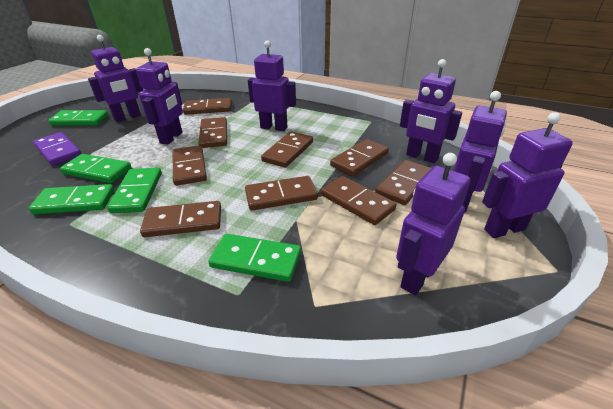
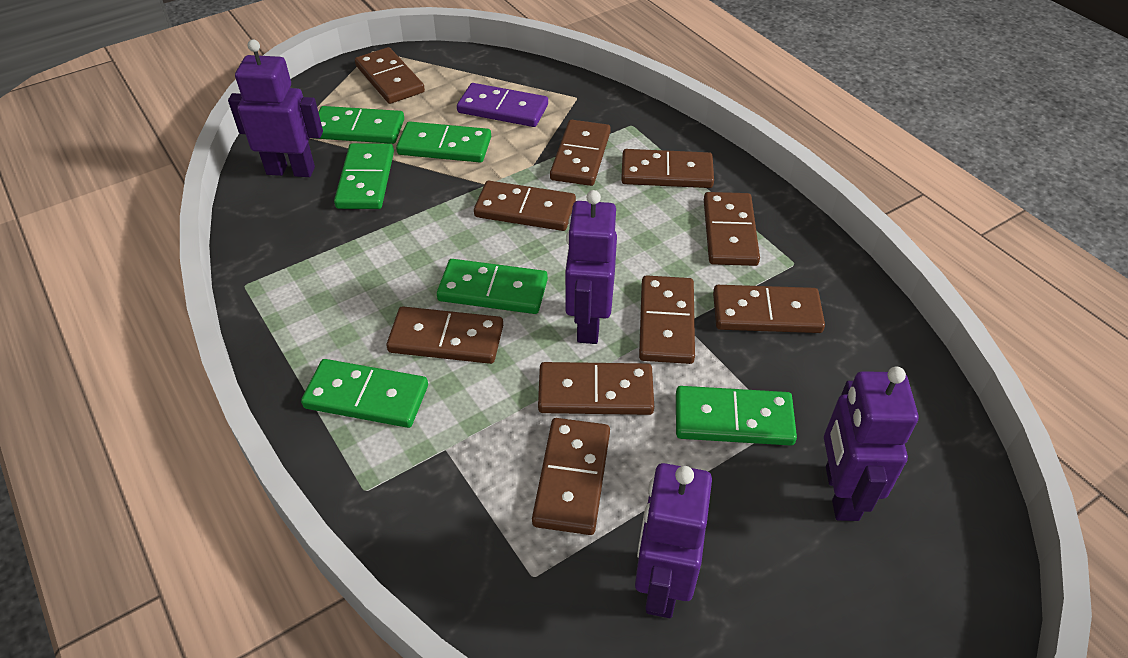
brown domino: 9 -> 10
green domino: 5 -> 6
purple robot: 7 -> 4

